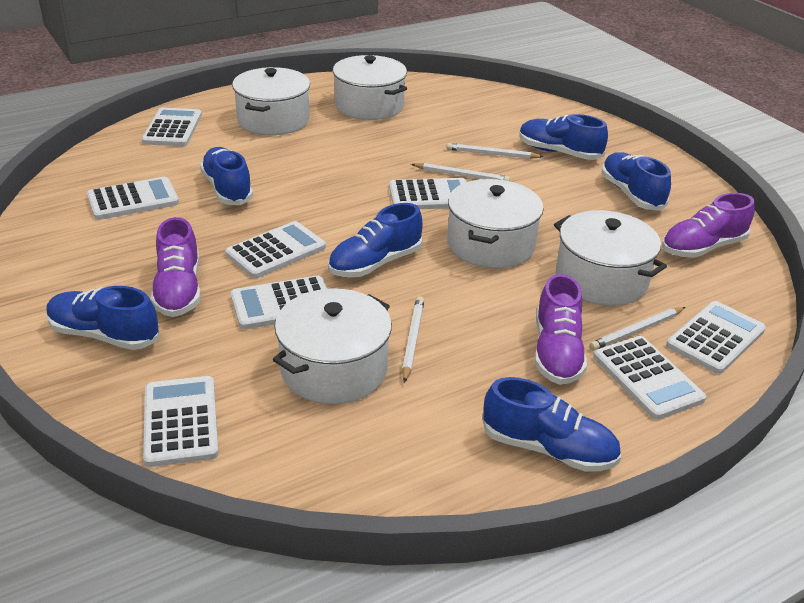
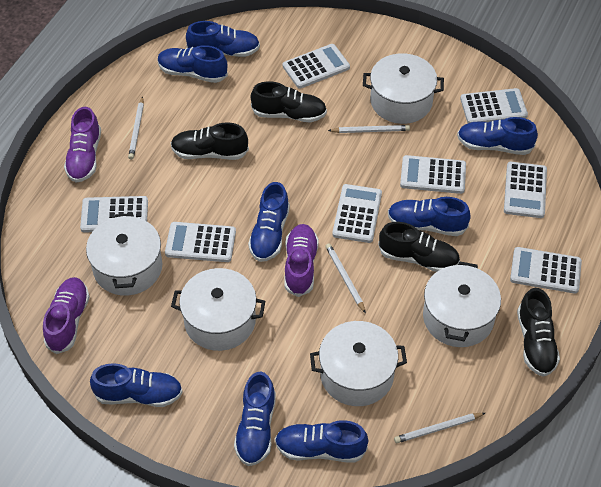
black shoe: 0 -> 4
blue shoe: 6 -> 8

